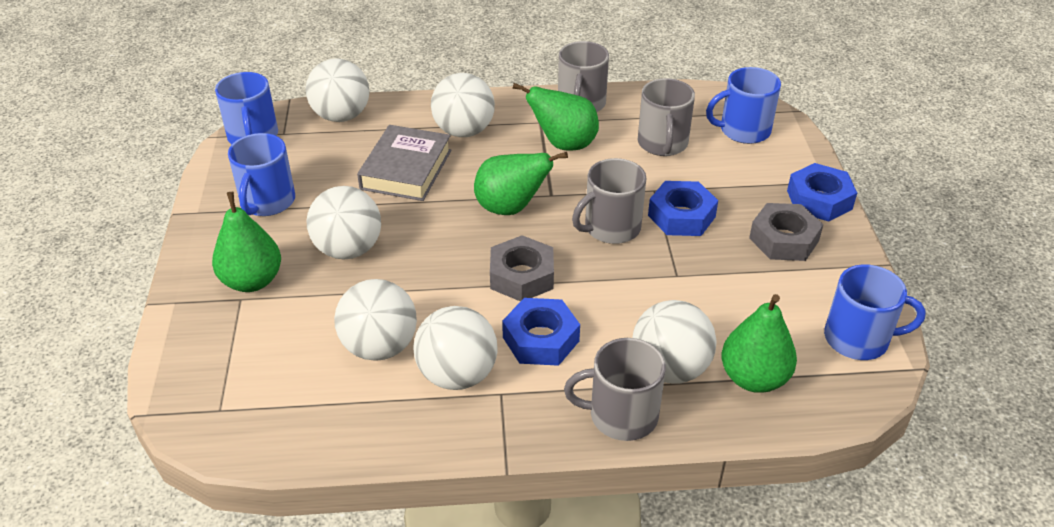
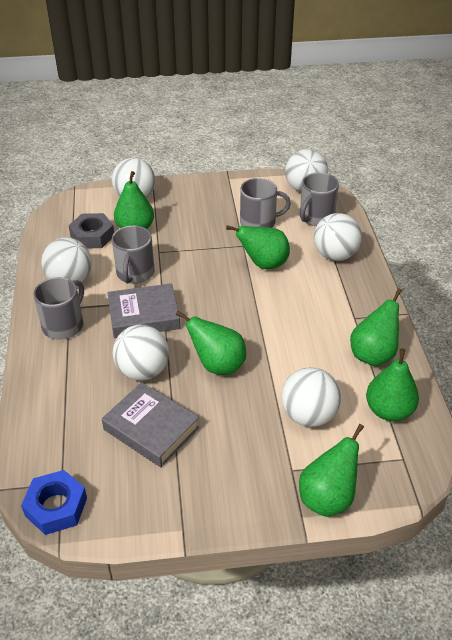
blue mug: 4 -> 0
blue nut: 3 -> 1
green pear: 4 -> 6
grey book: 1 -> 2
grey nut: 2 -> 1

